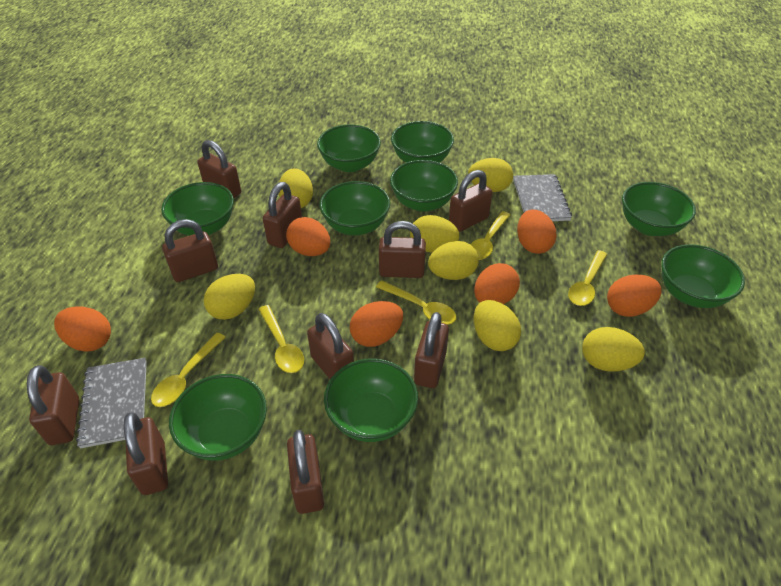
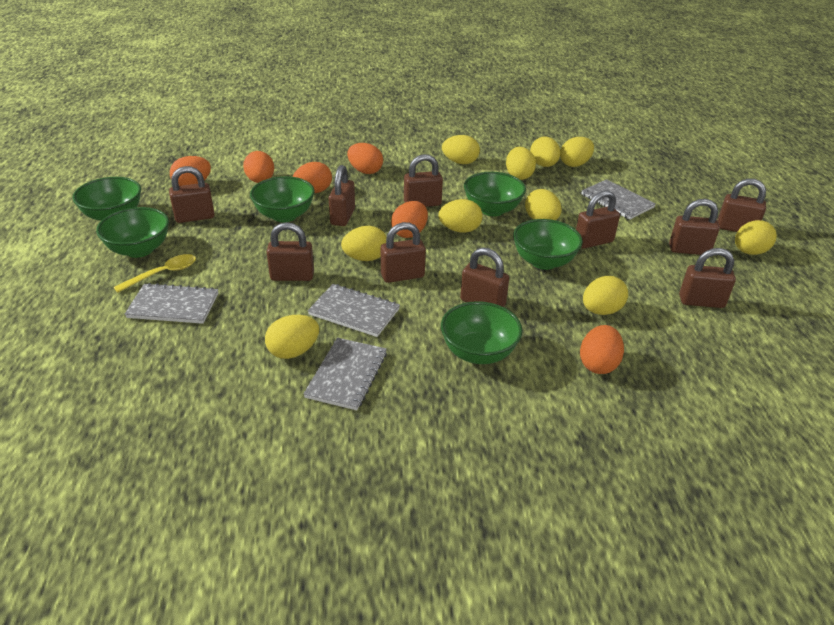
green bowl: 9 -> 6
grey notebook: 2 -> 4
yellow egg: 7 -> 10
yellow spoon: 5 -> 1

